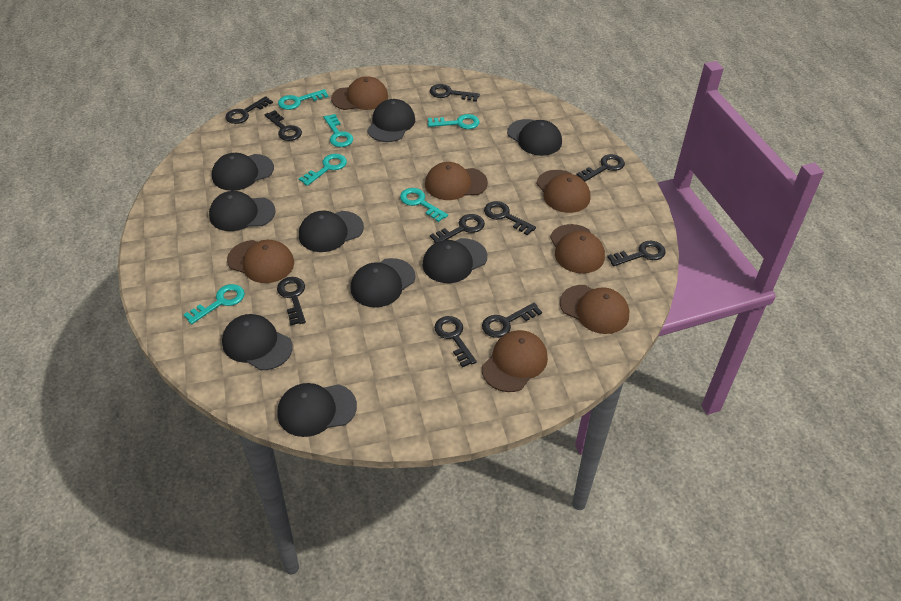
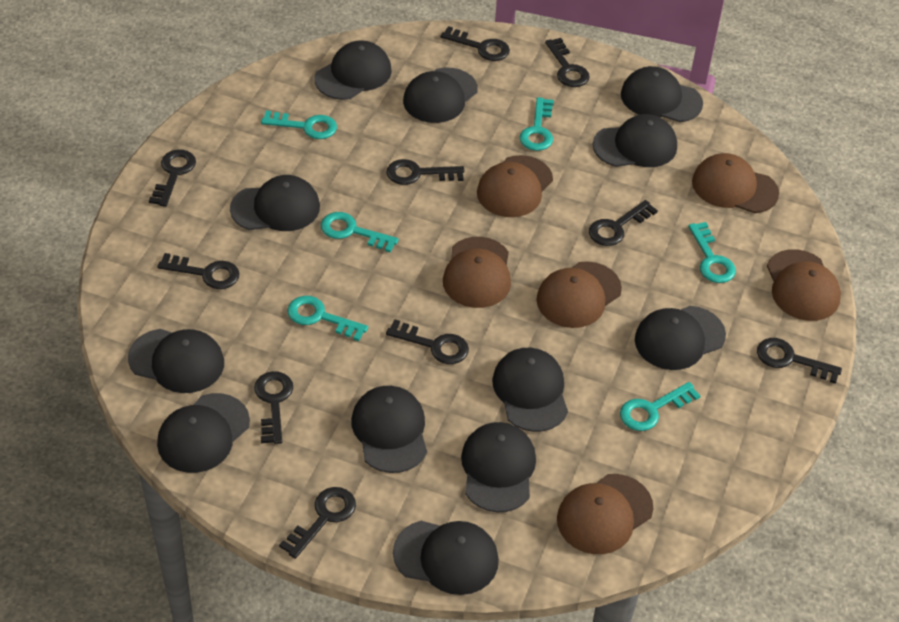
black cap: 9 -> 12
brown cap: 7 -> 6

